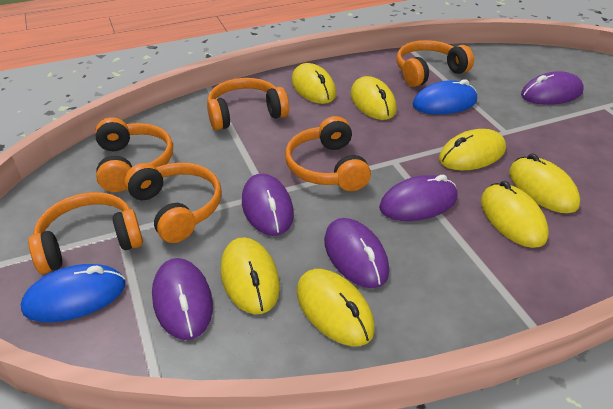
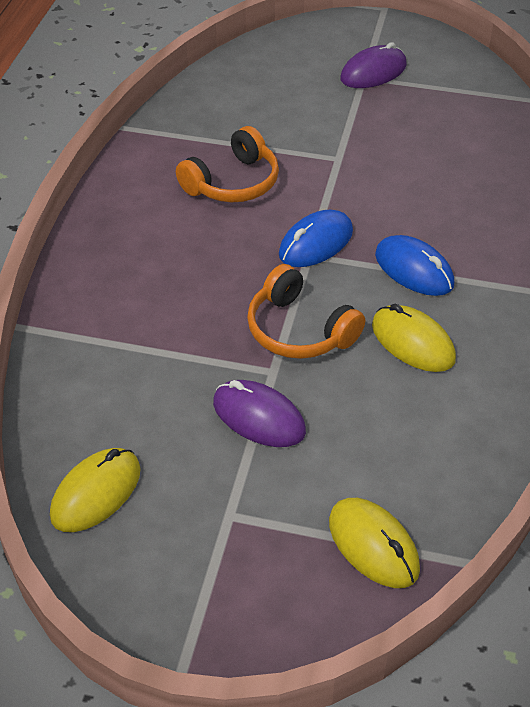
orange headphones: 6 -> 2
purple mouse: 5 -> 2
yellow mouse: 7 -> 3

